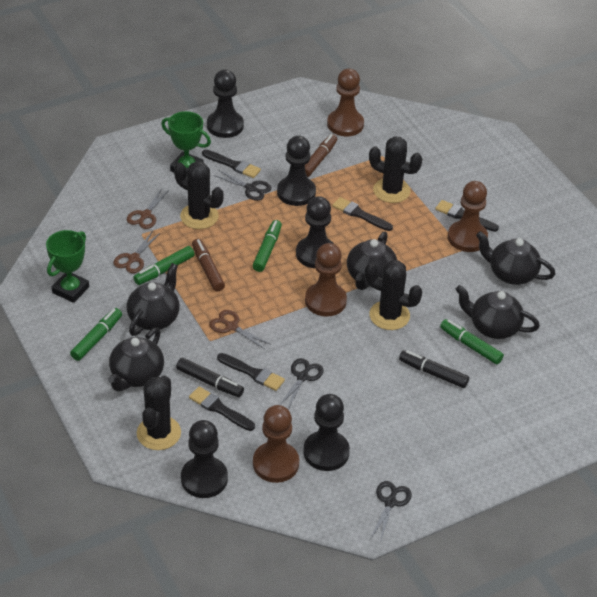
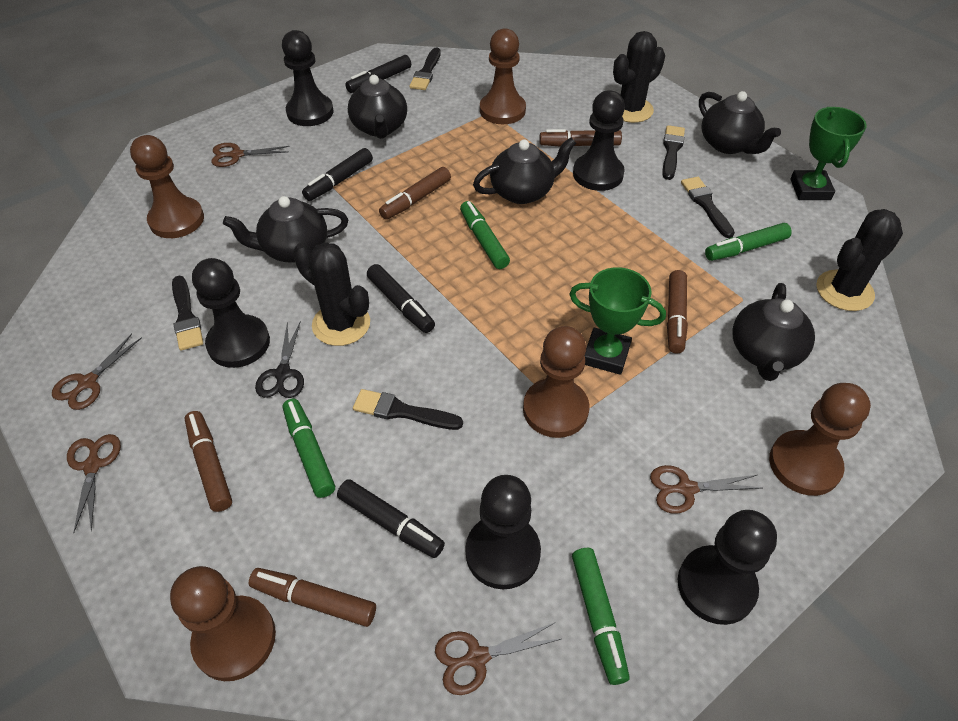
black cactus: 4 -> 3
black marker: 2 -> 4
black scissors: 3 -> 1
brown marker: 2 -> 5
brown pawn: 4 -> 5
brown scissors: 3 -> 5

